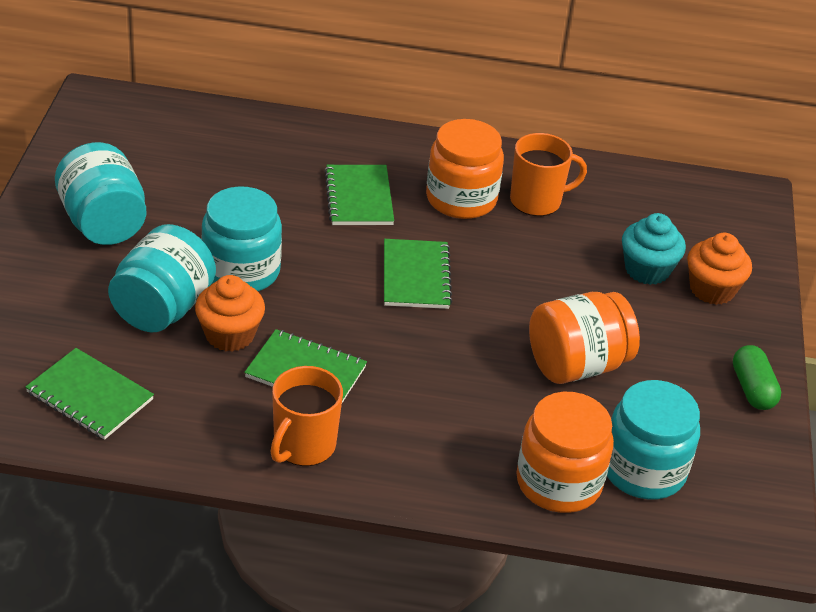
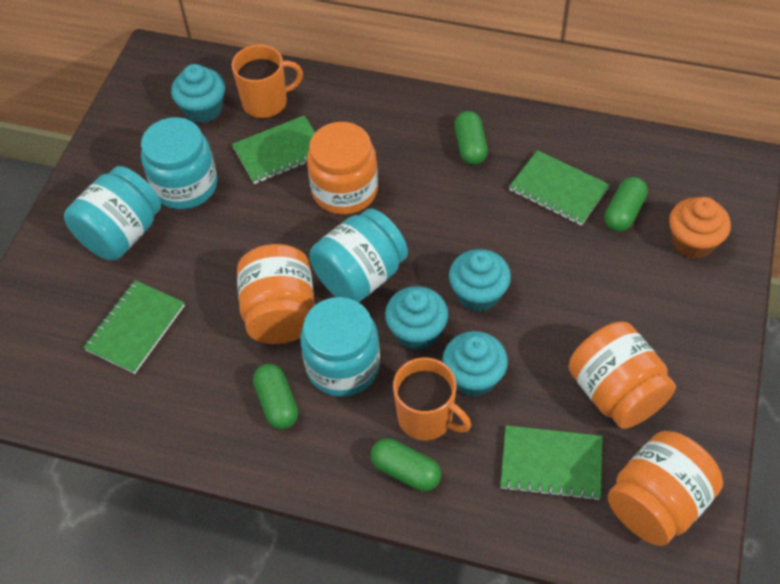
green capsule: 1 -> 4
orange cupcake: 2 -> 1
orange jar: 3 -> 4
turquoise cupcake: 1 -> 4

